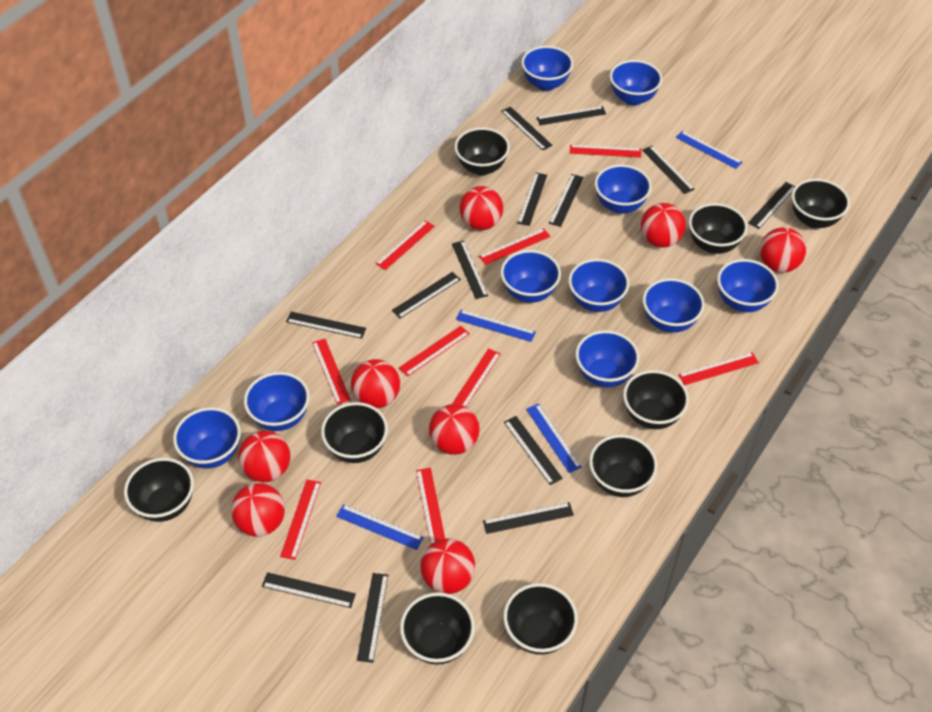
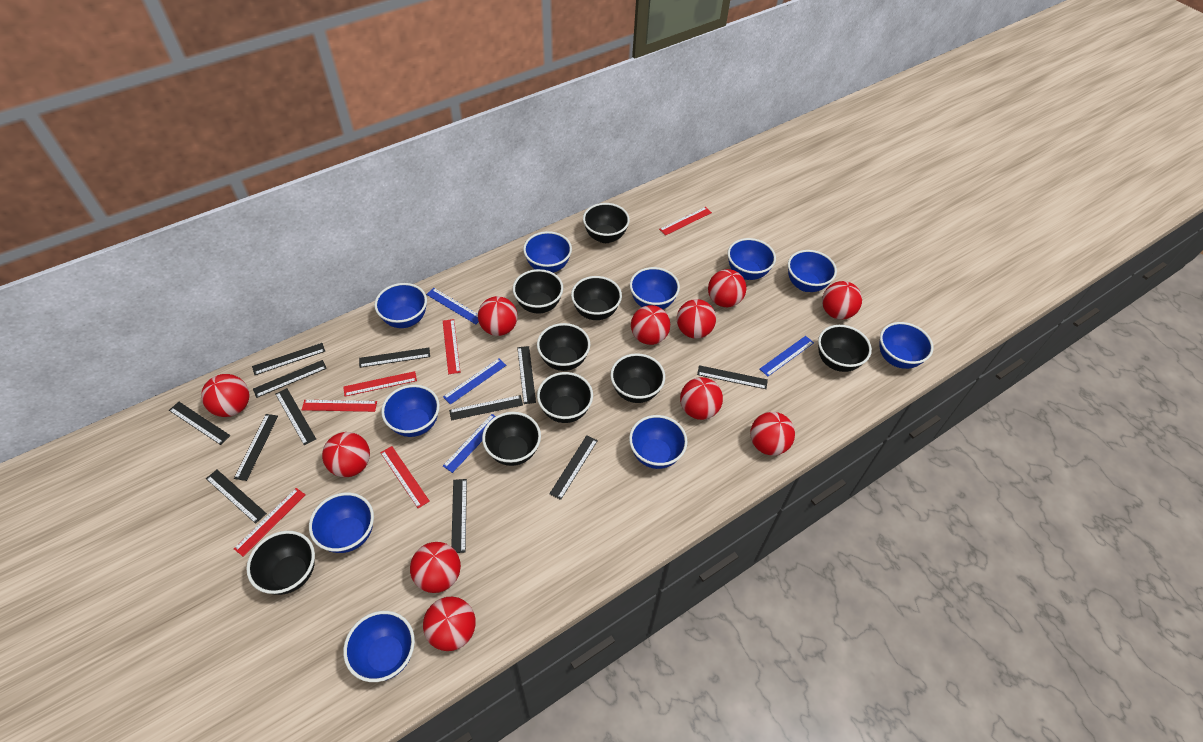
black ruler: 13 -> 12
red ball: 8 -> 11
red ruler: 9 -> 6

